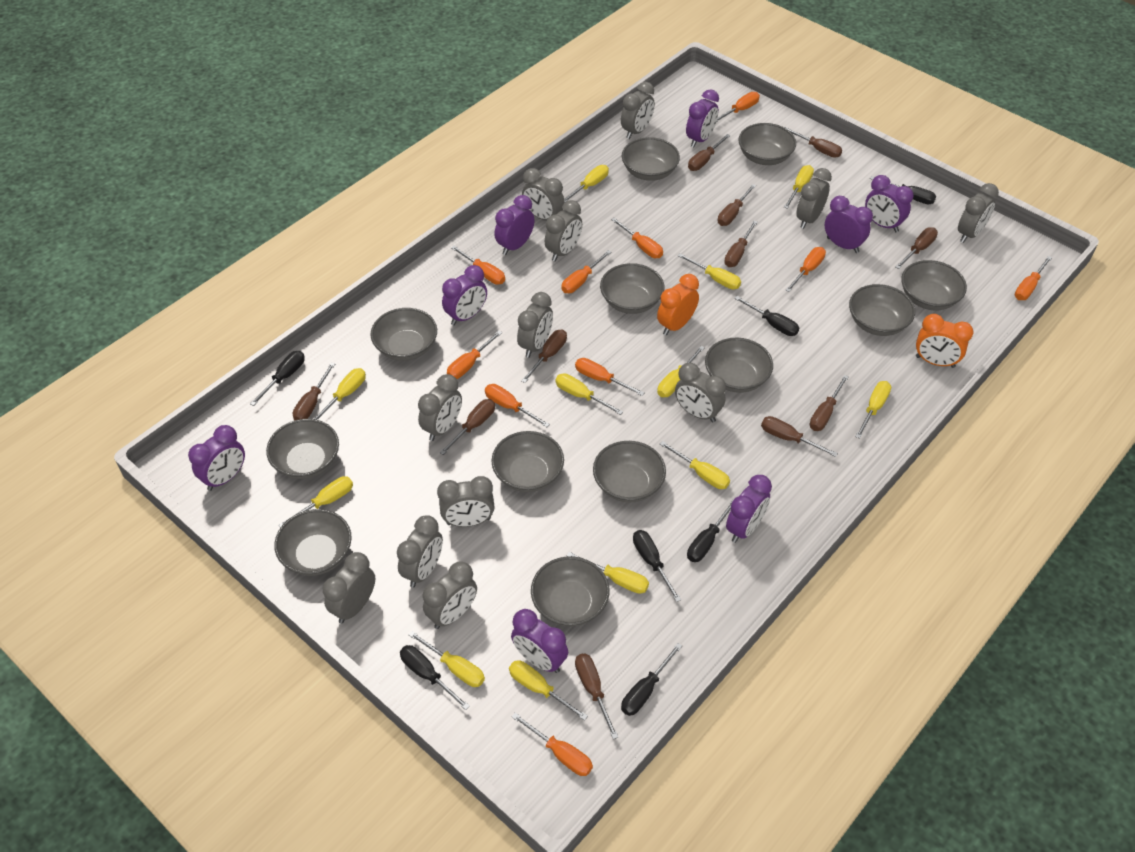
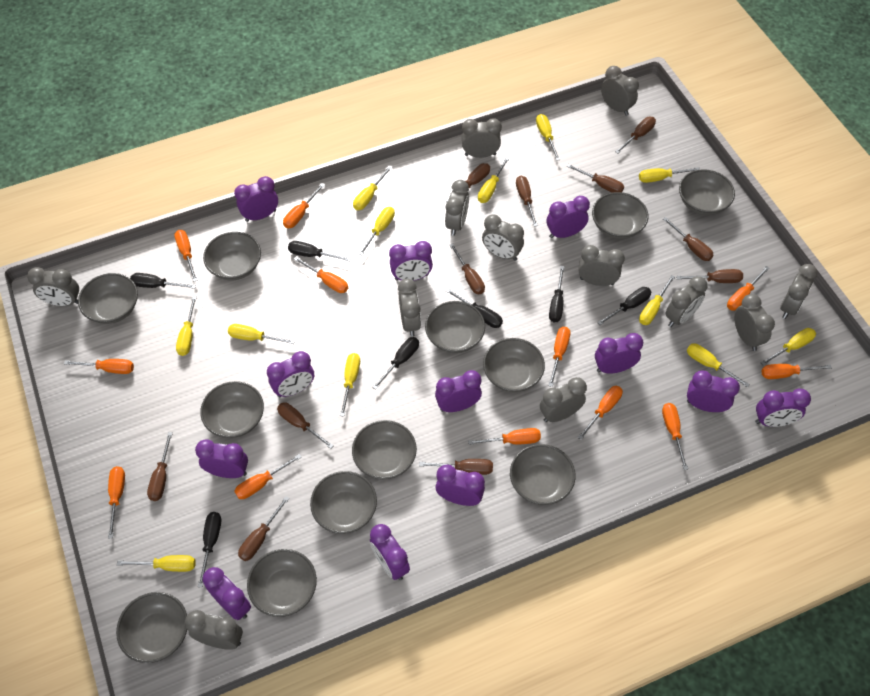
orange clock: 2 -> 0
orange screwdriver: 10 -> 12
purple clock: 8 -> 12

